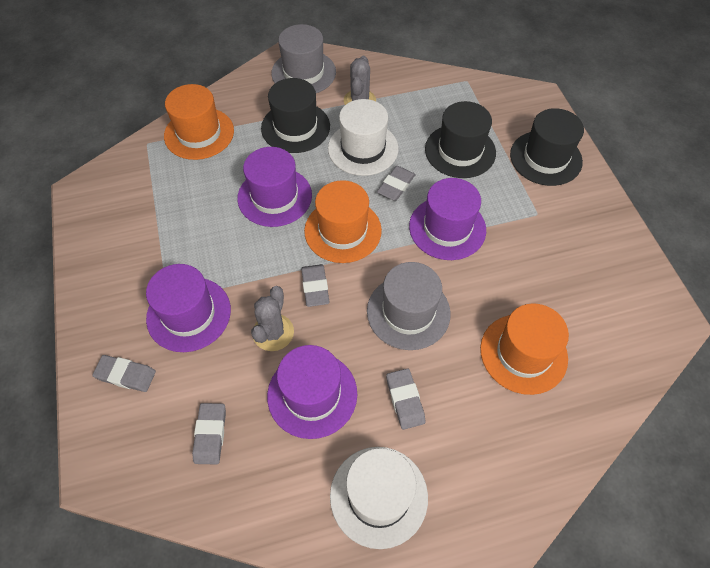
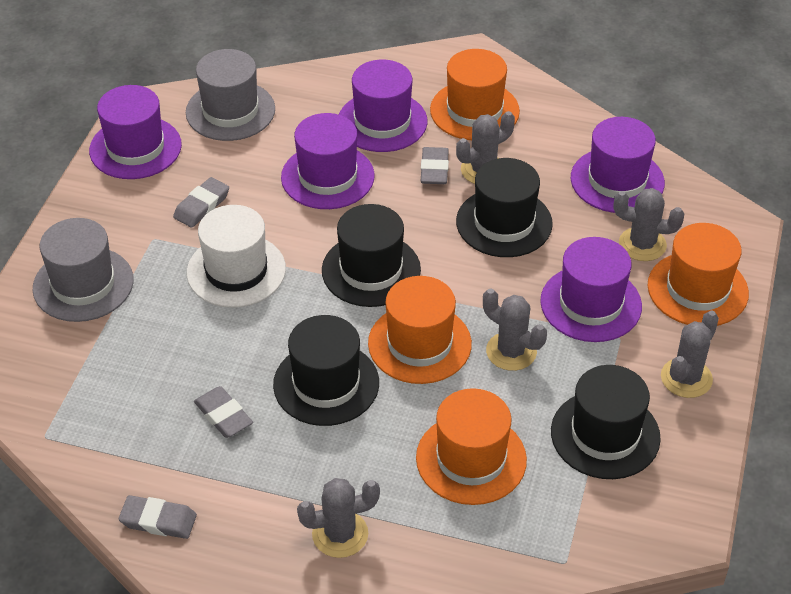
black hat: 3 -> 4
grey cactus: 2 -> 5
grey eraser: 5 -> 4
orange hat: 3 -> 4
purple hat: 4 -> 5
white hat: 2 -> 1

